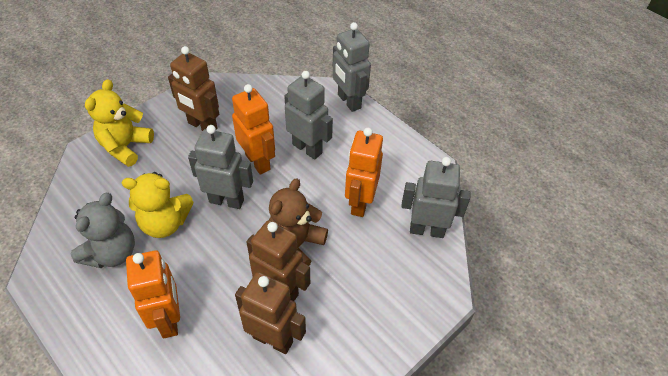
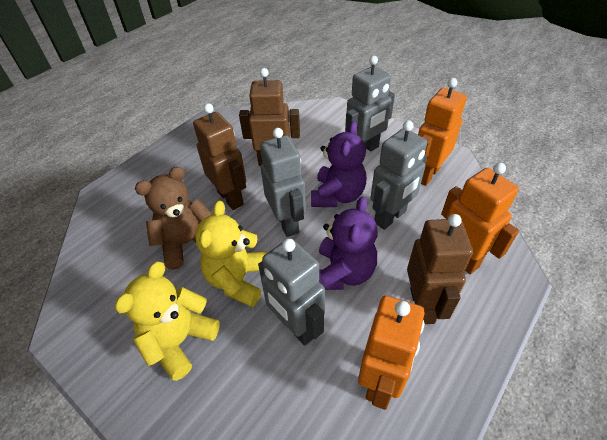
grey teddy bear: 1 -> 0
purple teddy bear: 0 -> 2

